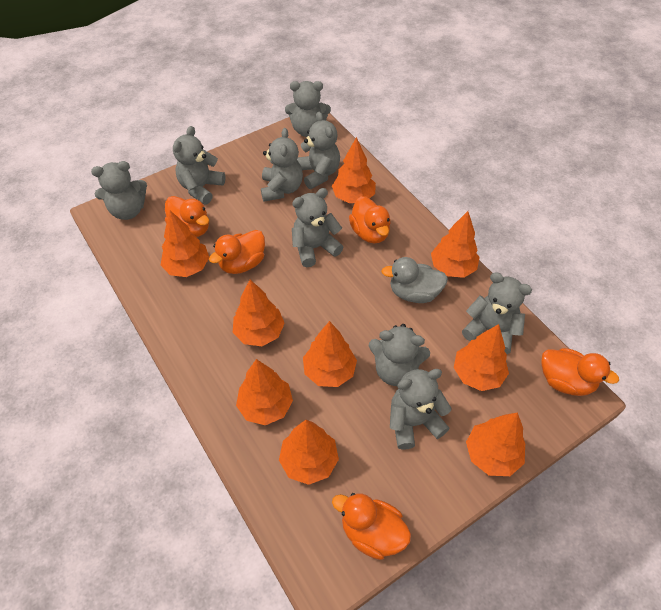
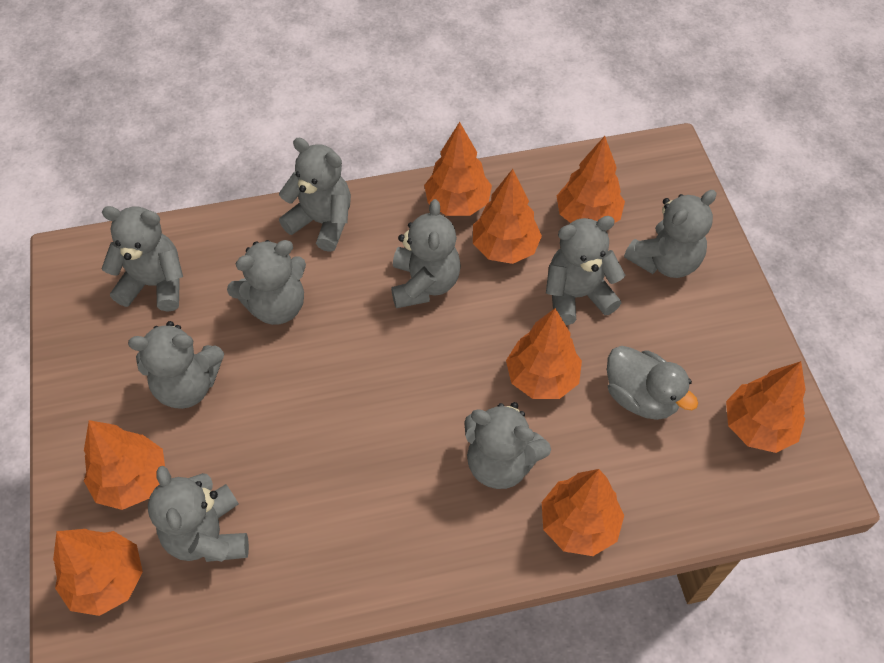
orange duck: 5 -> 0
orange tree: 9 -> 8

